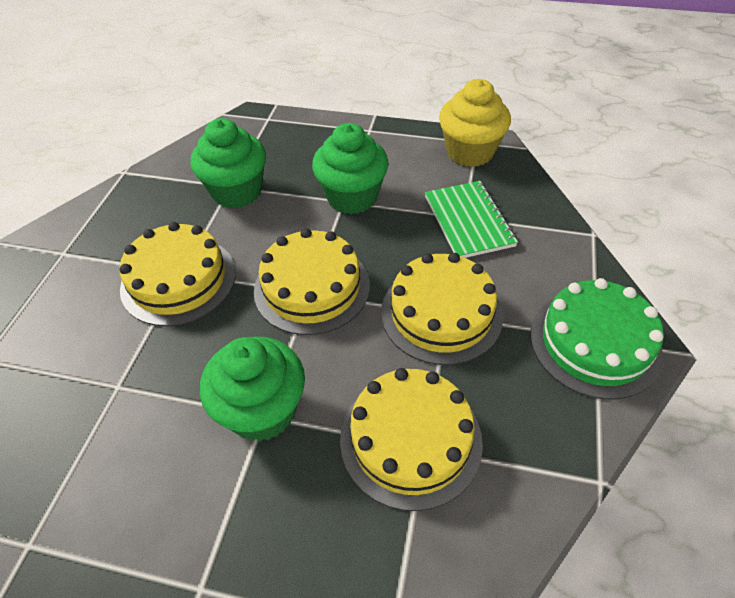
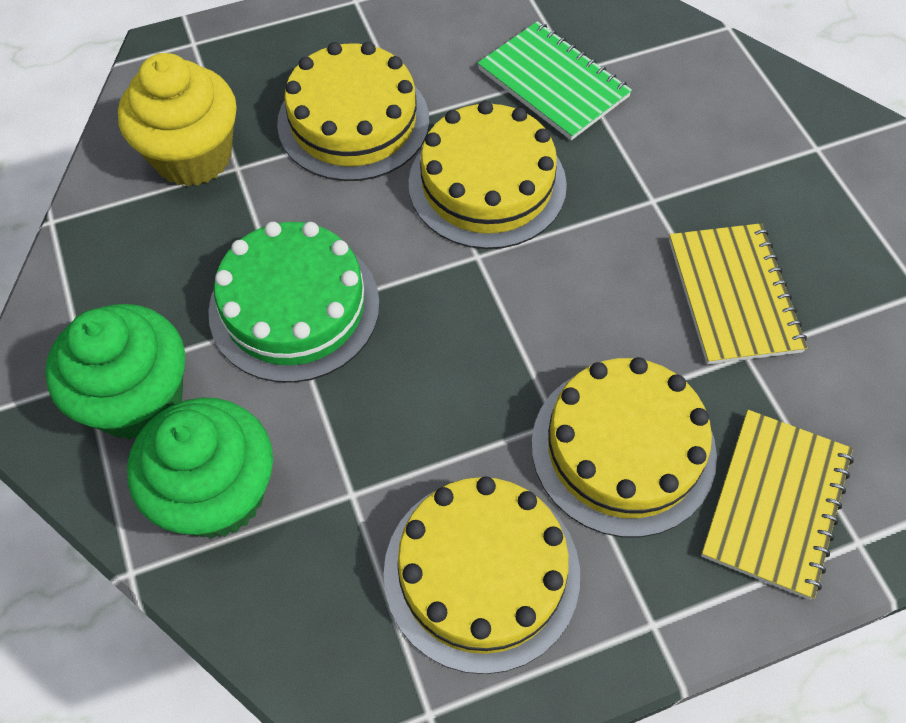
green cupcake: 3 -> 2
yellow notebook: 0 -> 2

